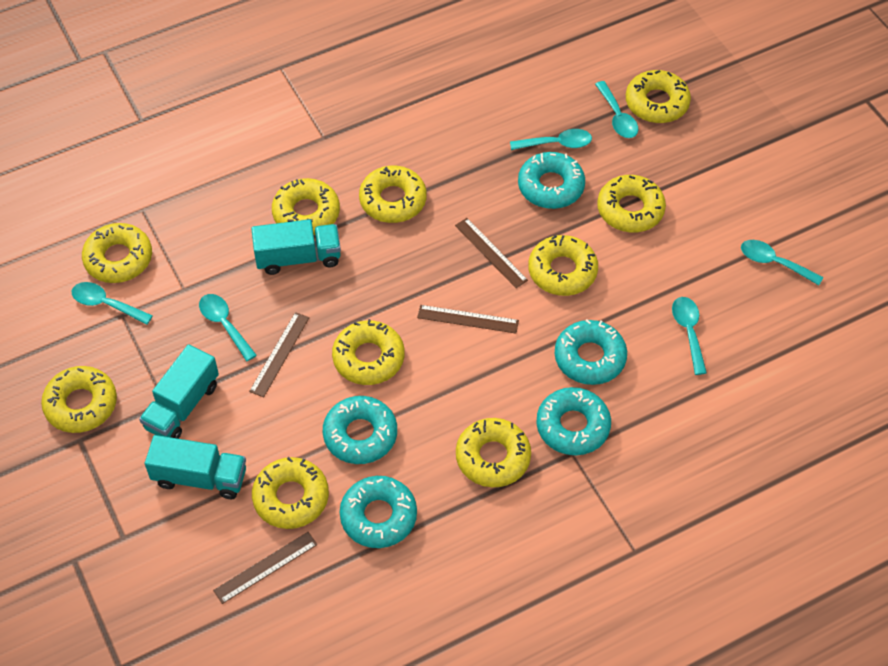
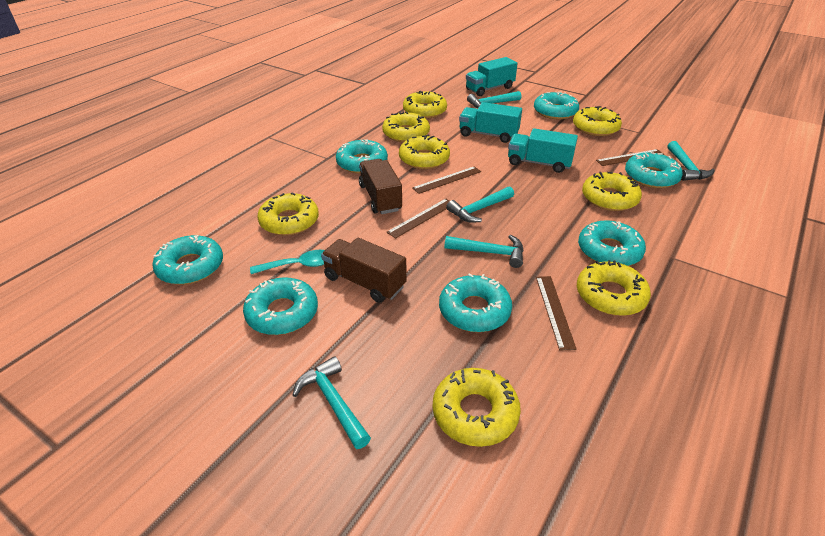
brown truck: 0 -> 2
turquoise donut: 5 -> 7
turquoise hammer: 0 -> 5
turquoise spoon: 6 -> 1
yellow donut: 10 -> 8

